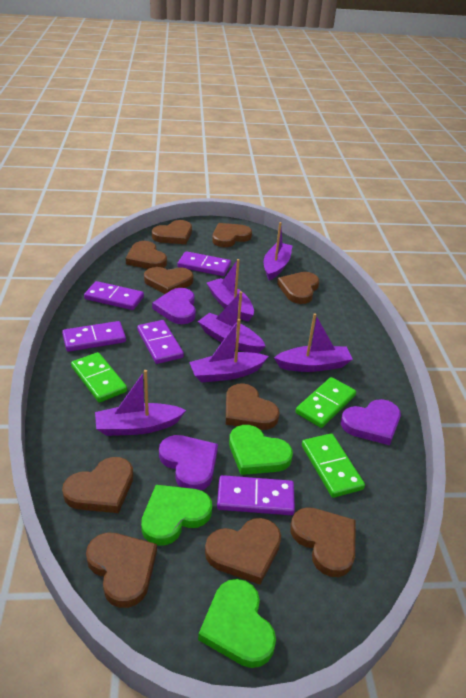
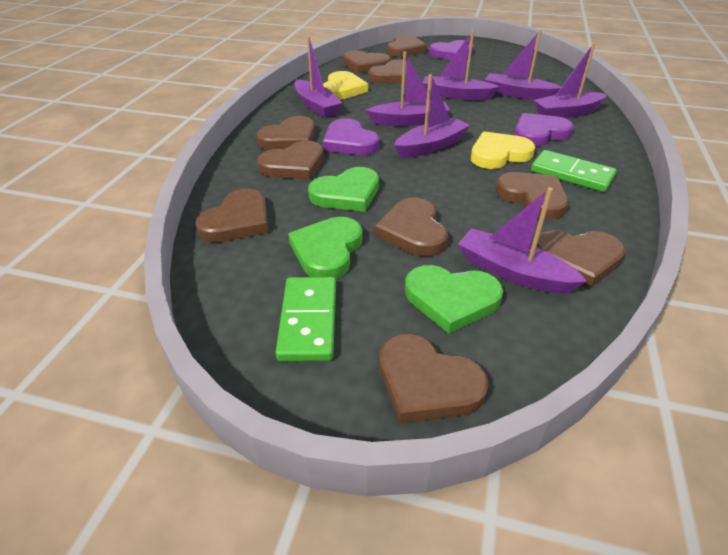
green domino: 3 -> 2
purple boat: 6 -> 7
purple domino: 5 -> 0
yellow heart: 0 -> 2

